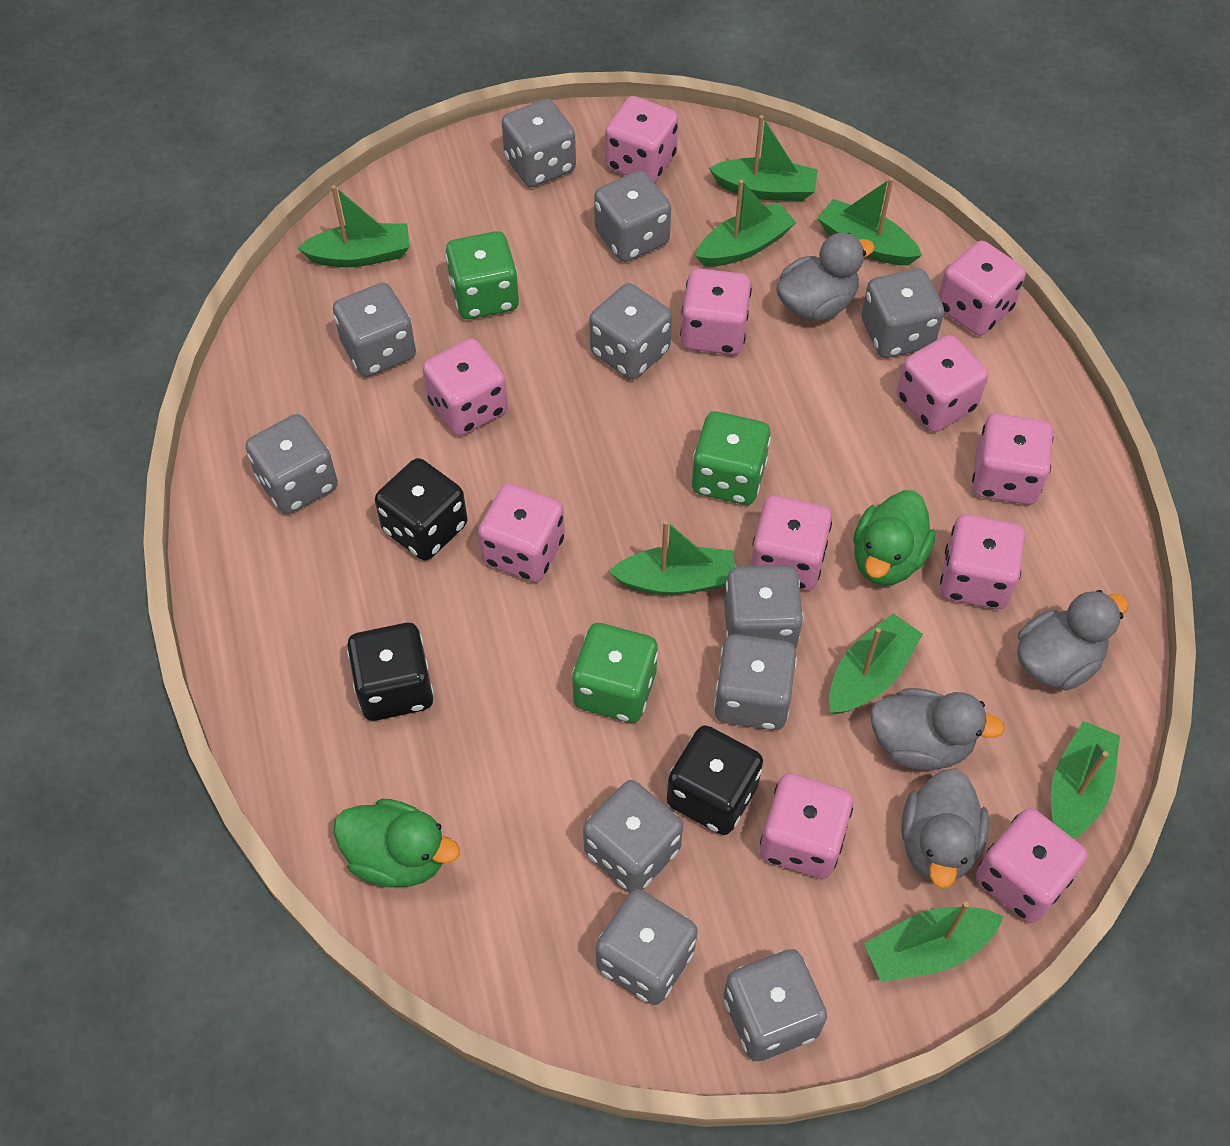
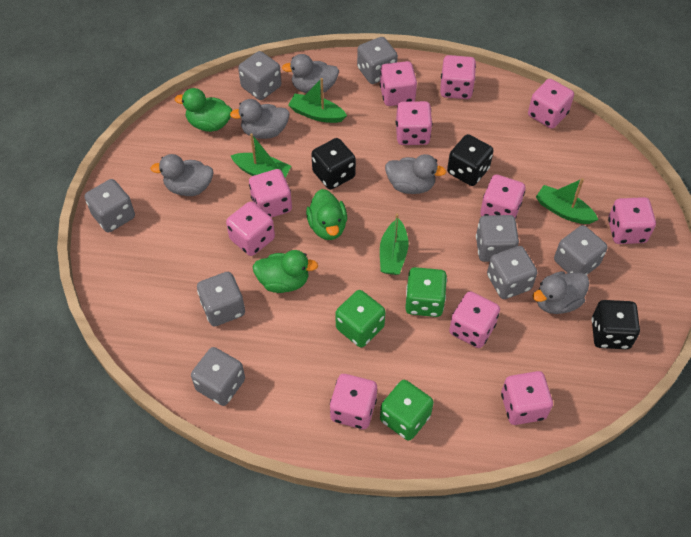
green boat: 8 -> 4
green duck: 2 -> 3
grey dice: 11 -> 8
grey duck: 4 -> 5

